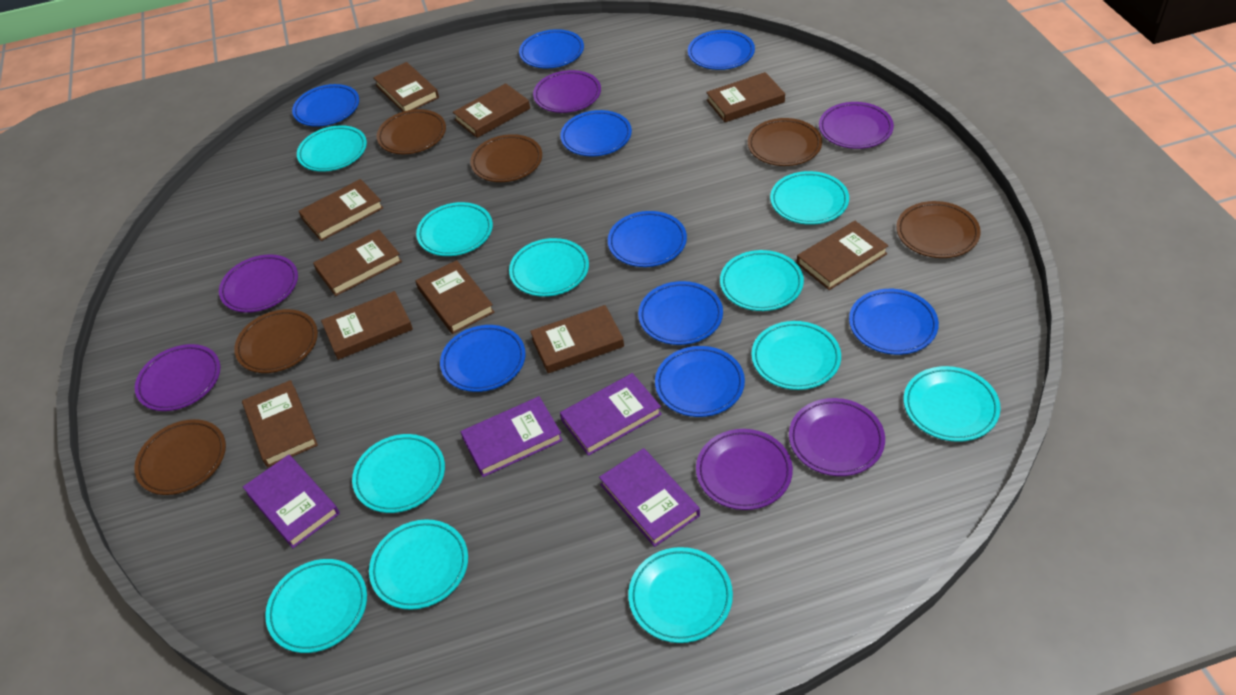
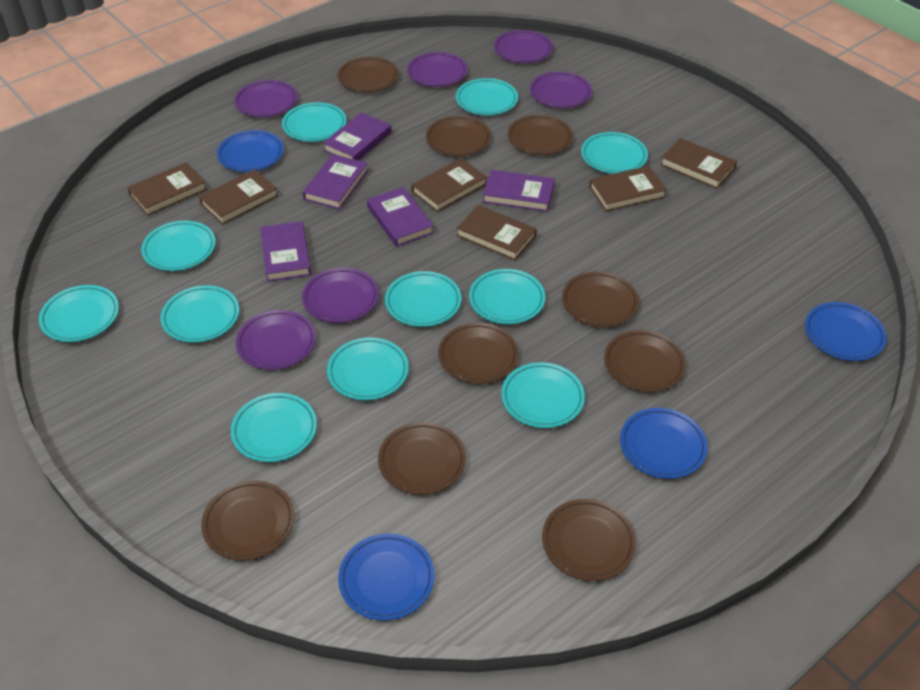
blue plate: 9 -> 4
brown book: 10 -> 6
brown plate: 6 -> 9
purple book: 4 -> 5

